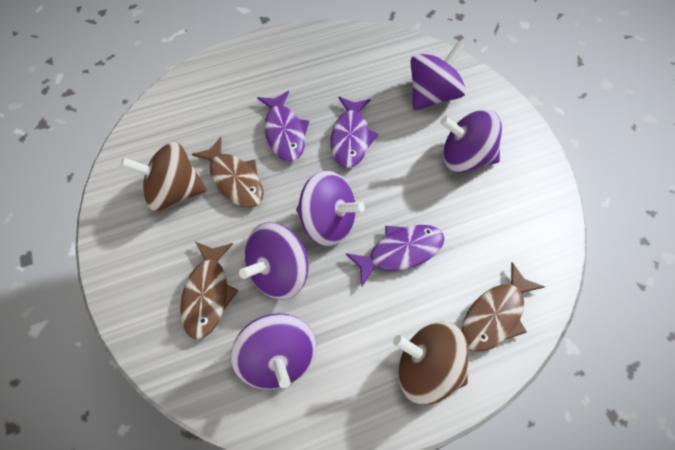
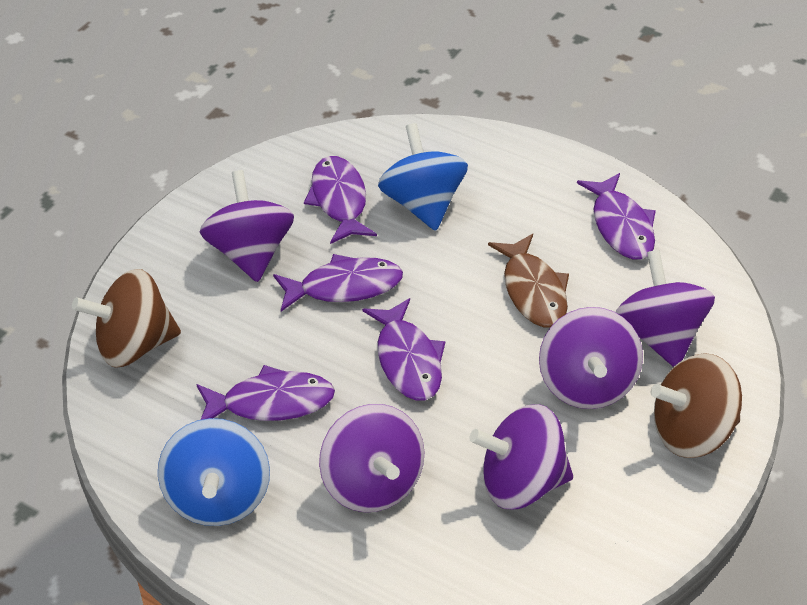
blue spinning top: 0 -> 2
brown fish: 3 -> 1
purple fish: 3 -> 5

